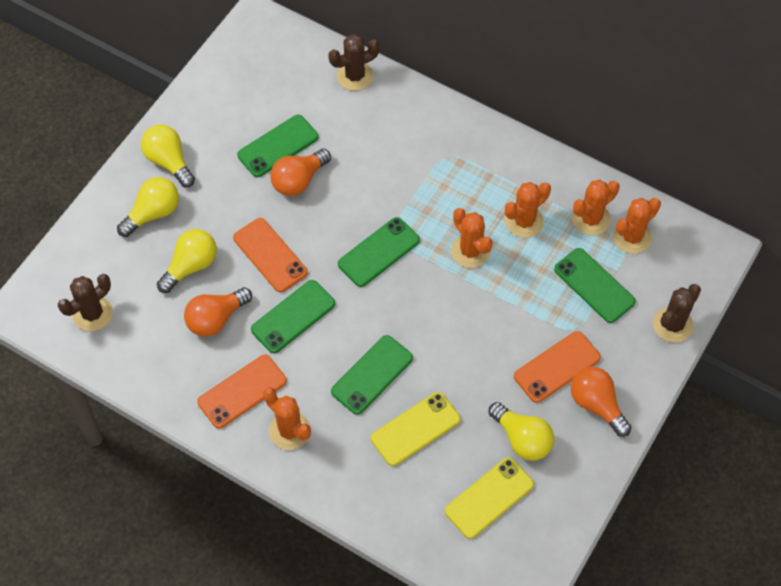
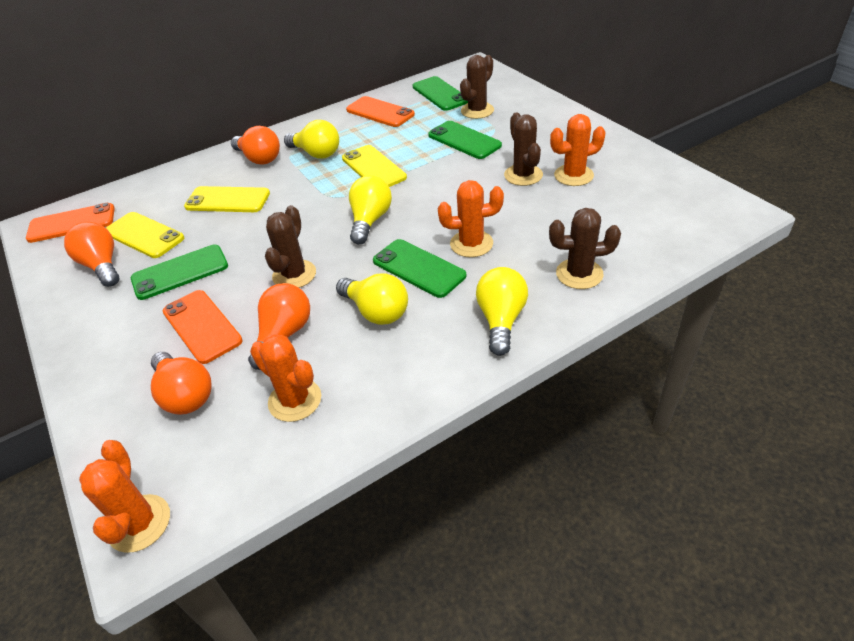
brown cactus: 3 -> 4
green phone: 5 -> 4
orange cactus: 5 -> 4
orange light bulb: 3 -> 4
yellow phone: 2 -> 3

